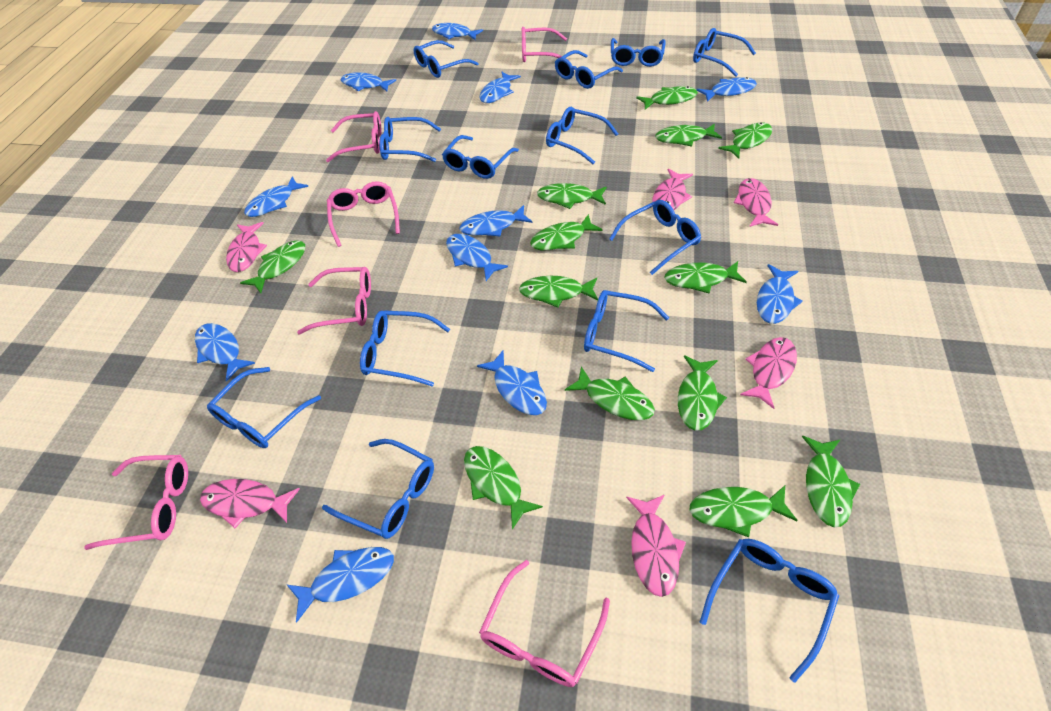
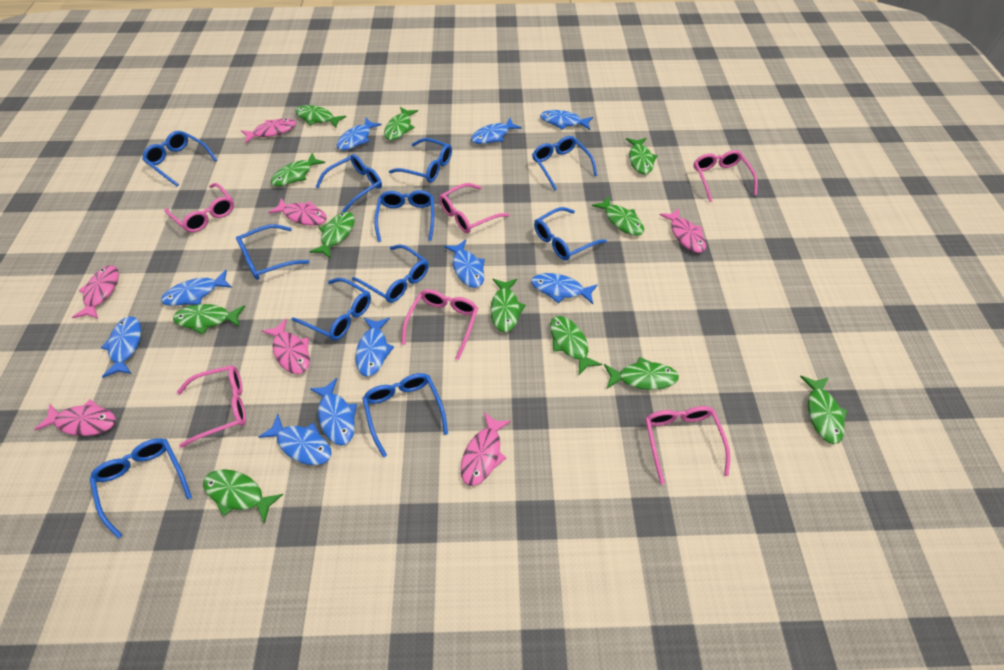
blue fish: 11 -> 10
blue glasses: 13 -> 11
green fish: 13 -> 12
pink fish: 6 -> 7

